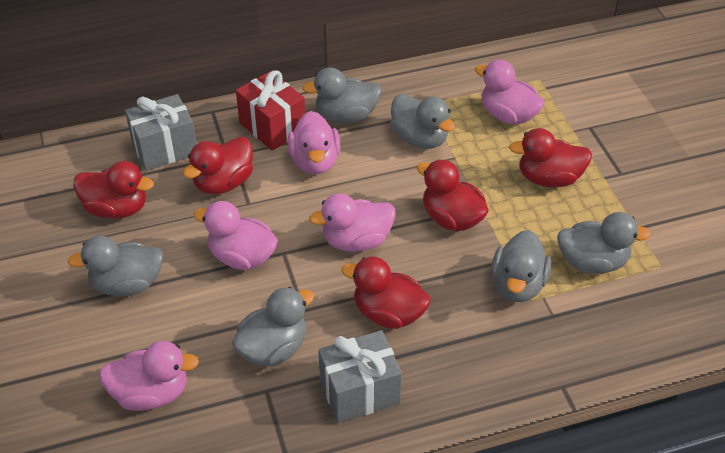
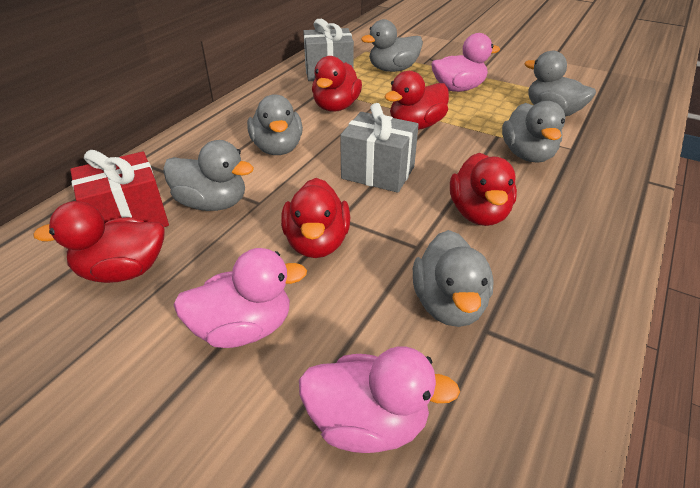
pink duck: 5 -> 3

